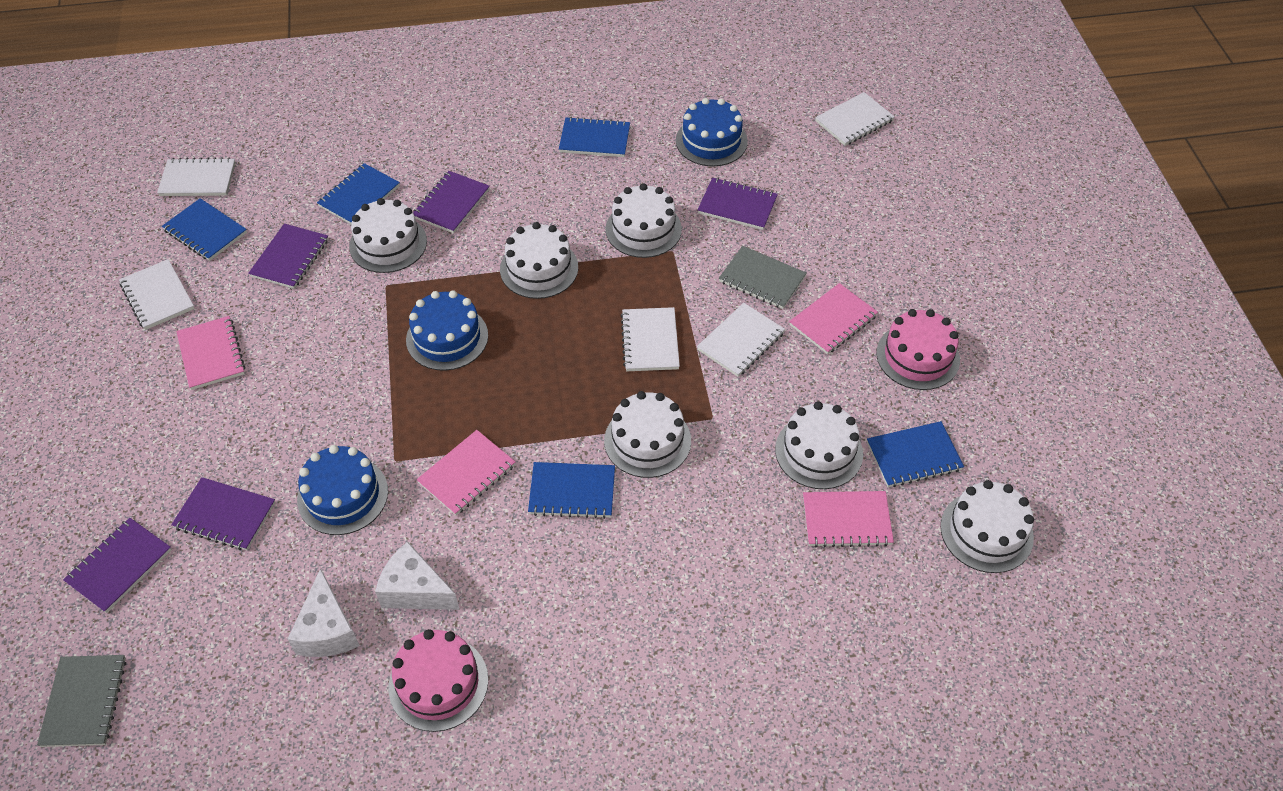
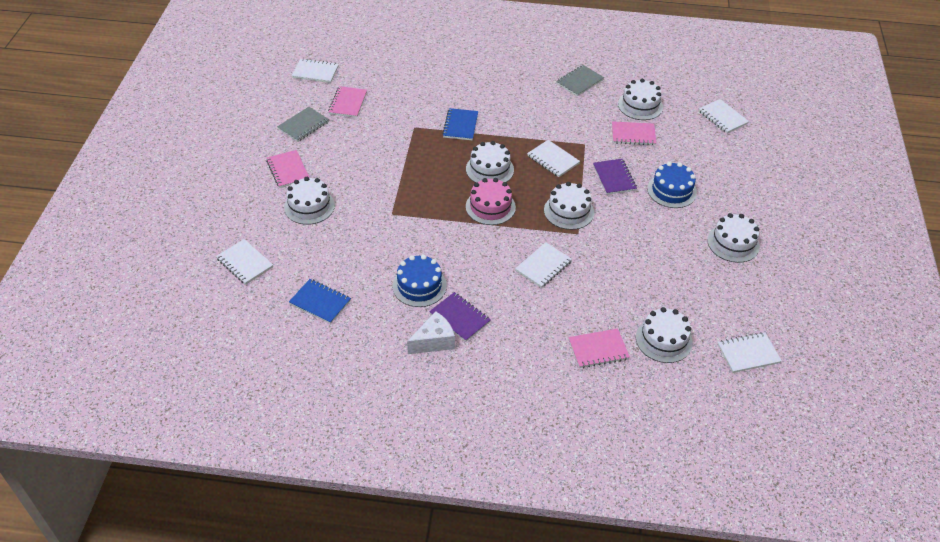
blue cake: 3 -> 2
blue notebook: 5 -> 2
pink cake: 2 -> 1
purple notebook: 5 -> 2
white cheese: 2 -> 1
white notebook: 5 -> 6

